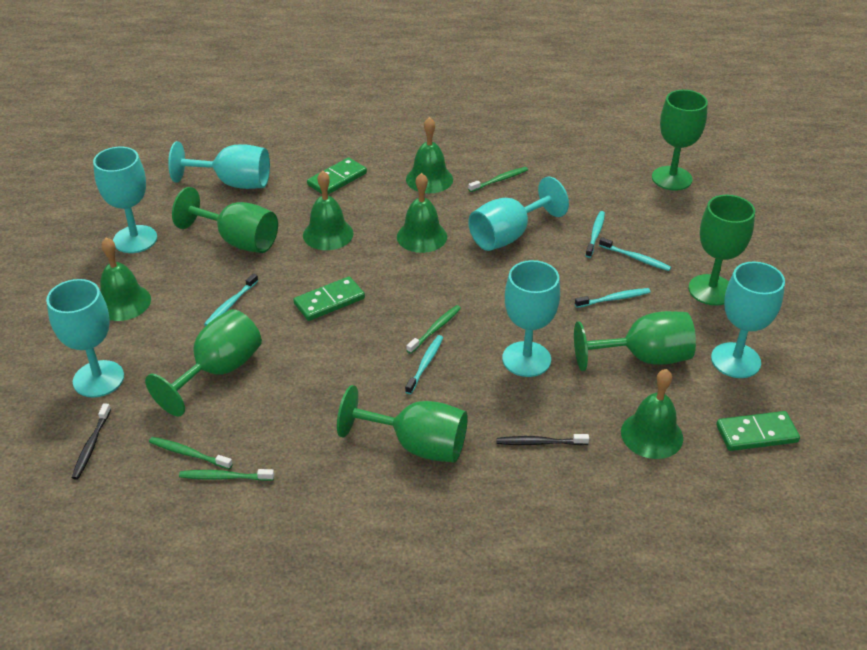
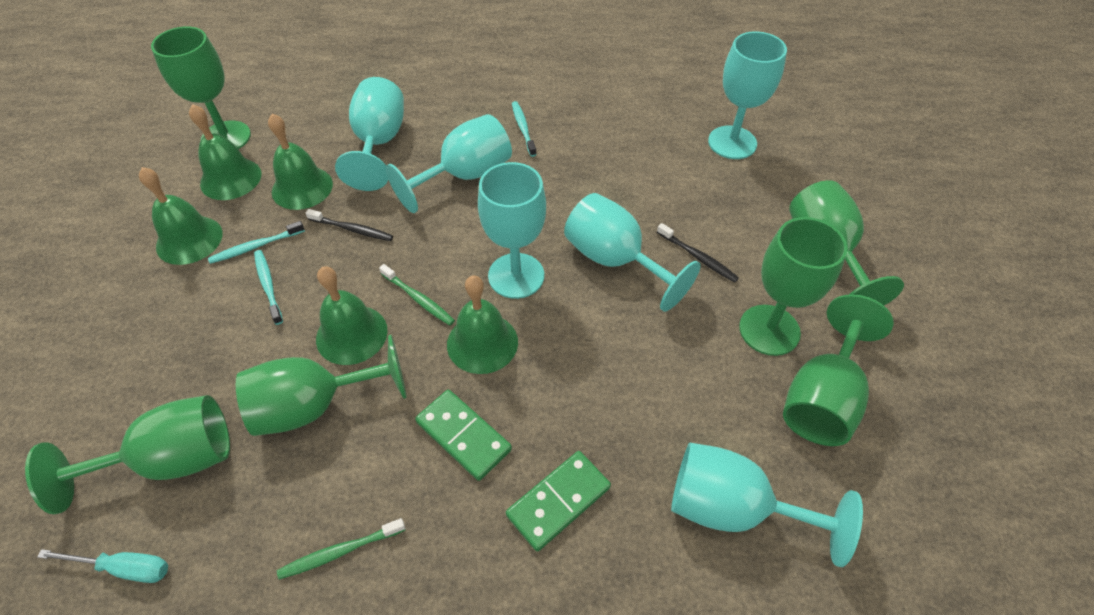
green domino: 3 -> 2
green toothbrush: 4 -> 2
turquoise screwdriver: 0 -> 1
turquoise toothbrush: 5 -> 3

